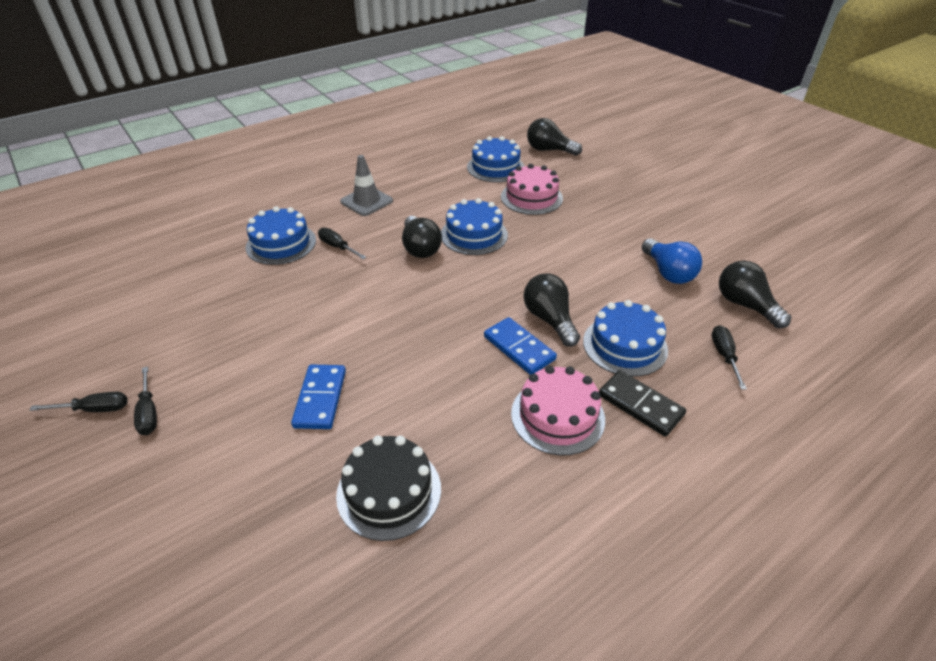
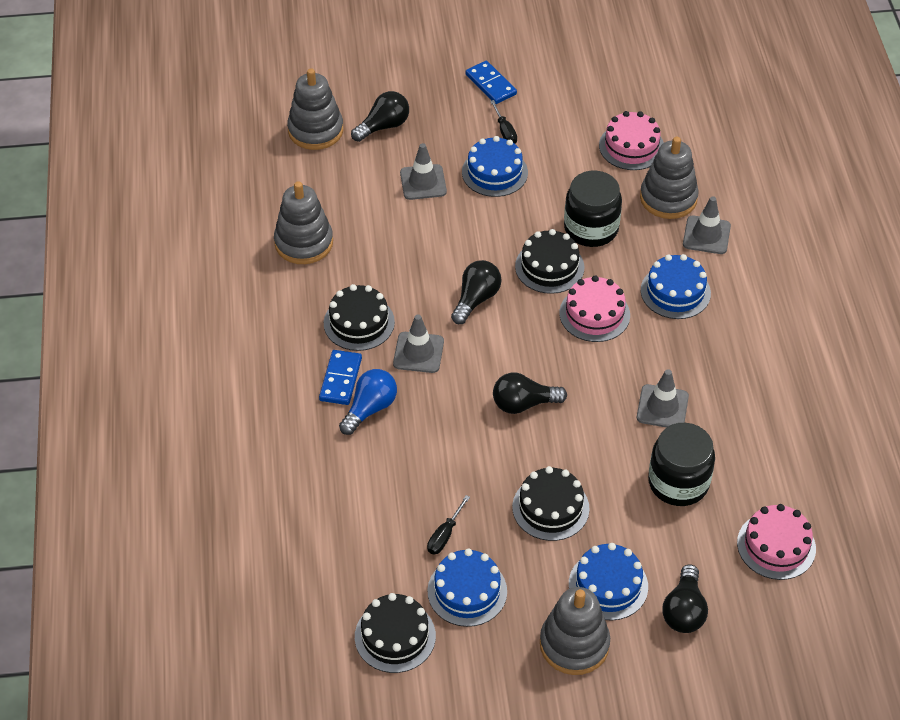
black cake: 1 -> 4
black domino: 1 -> 0
black jar: 0 -> 2
black screwdriver: 4 -> 2
grey stacking toy: 0 -> 4
grey traffic cone: 1 -> 4
pink cake: 2 -> 3

